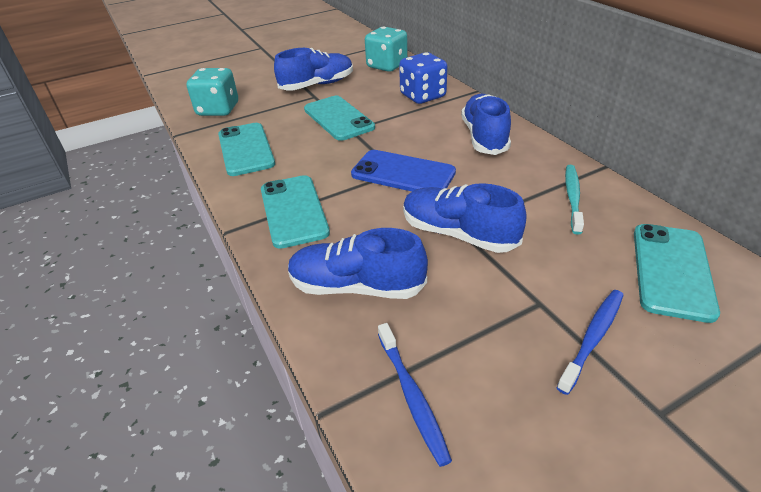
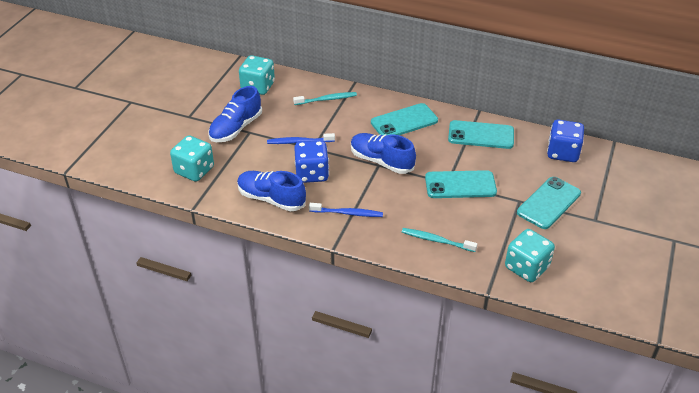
blue dice: 1 -> 2
blue phone: 1 -> 0
blue shoe: 4 -> 3
turquoise dice: 2 -> 3
turquoise toothbrush: 1 -> 2

